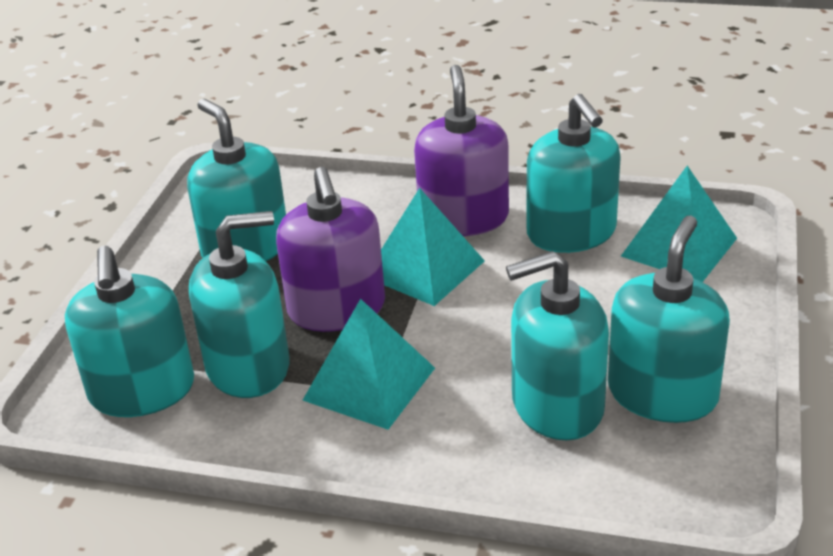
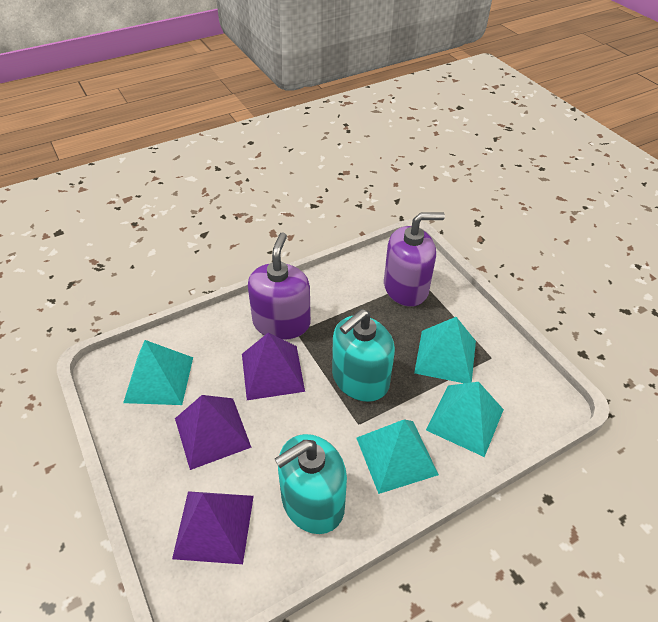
purple pyramid: 0 -> 3
turquoise pyramid: 3 -> 4
turquoise soap dispenser: 6 -> 2

